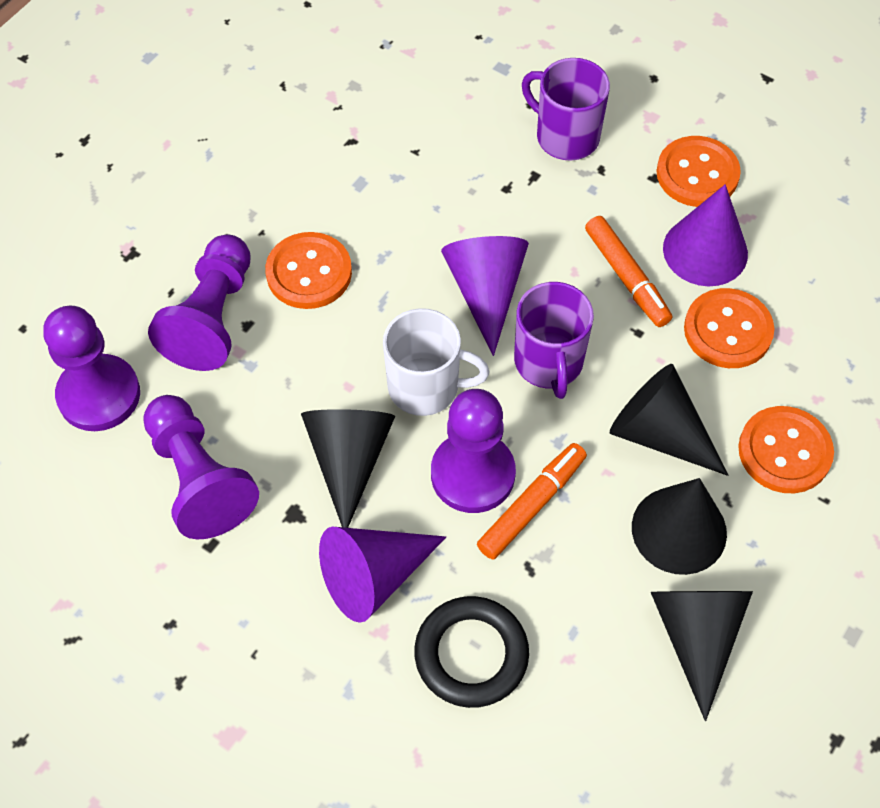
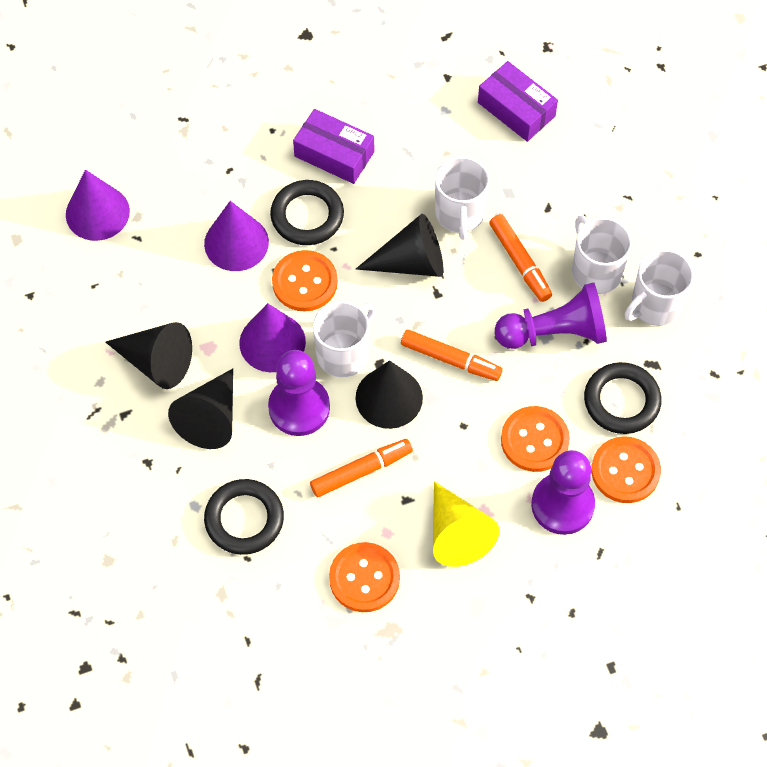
black ring: 1 -> 3
orange marker: 2 -> 3
purple box: 0 -> 2
purple mug: 2 -> 0
purple pawn: 4 -> 3
white mug: 1 -> 4
yellow cone: 0 -> 1

